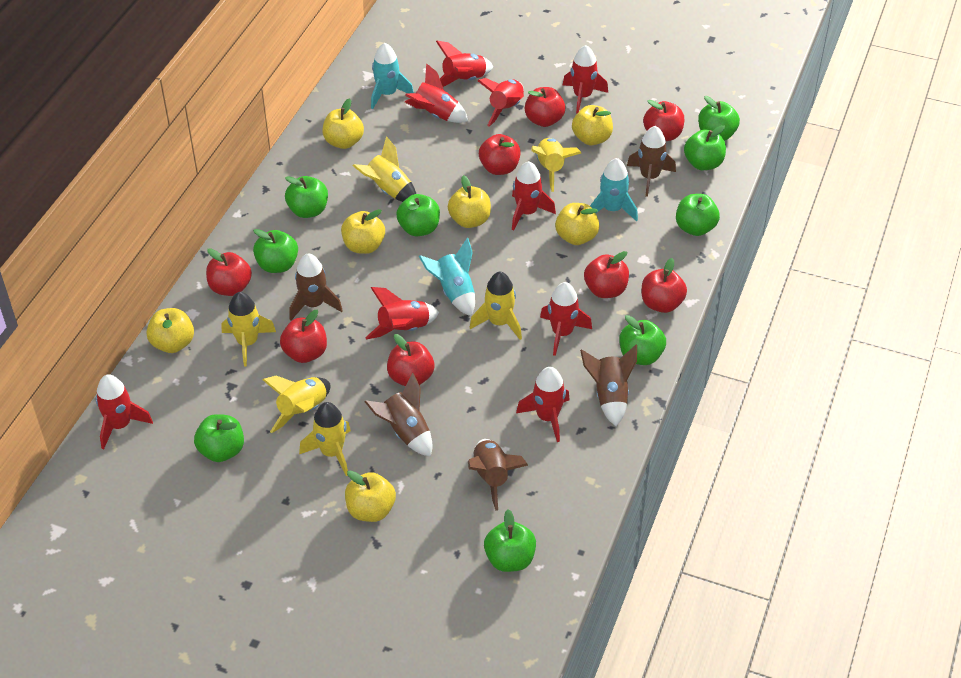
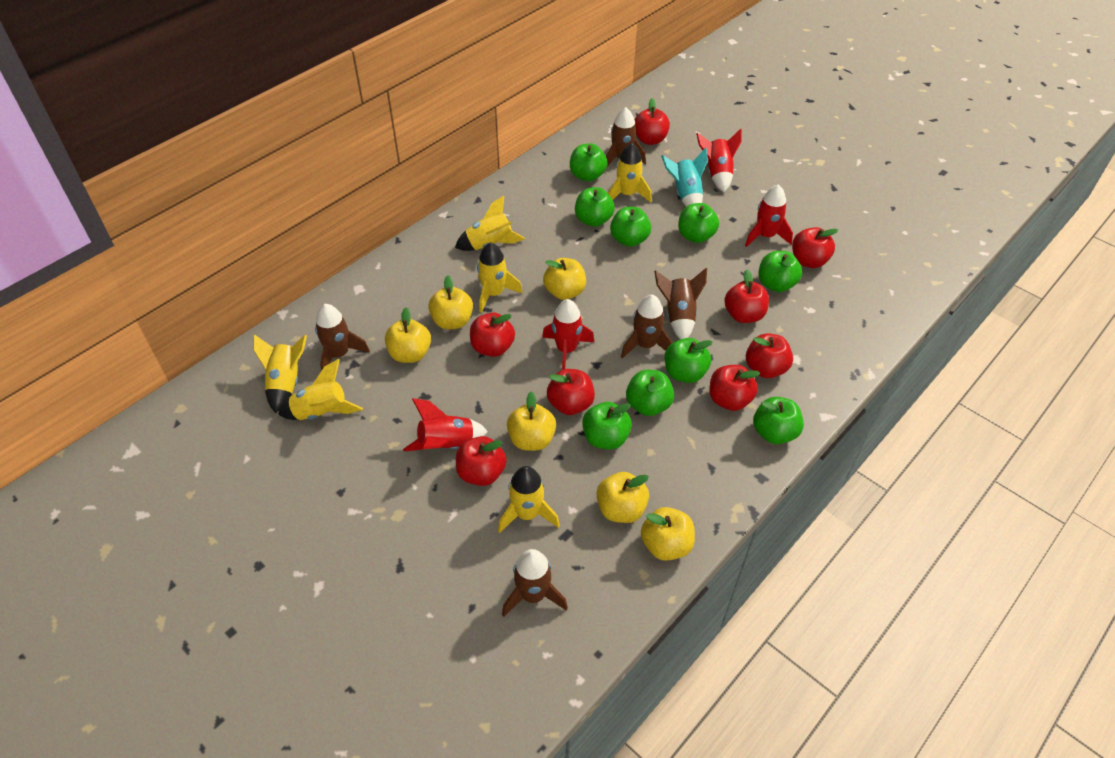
red rocket: 9 -> 4
turquoise rocket: 3 -> 1
yellow apple: 7 -> 6

